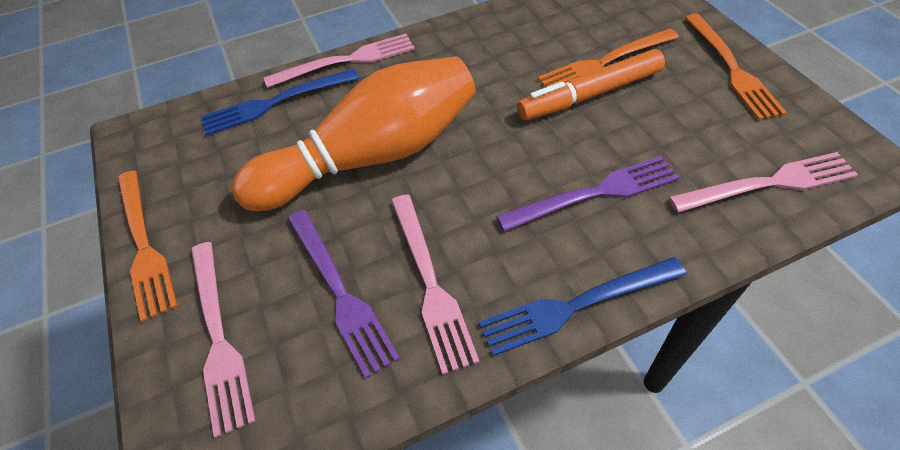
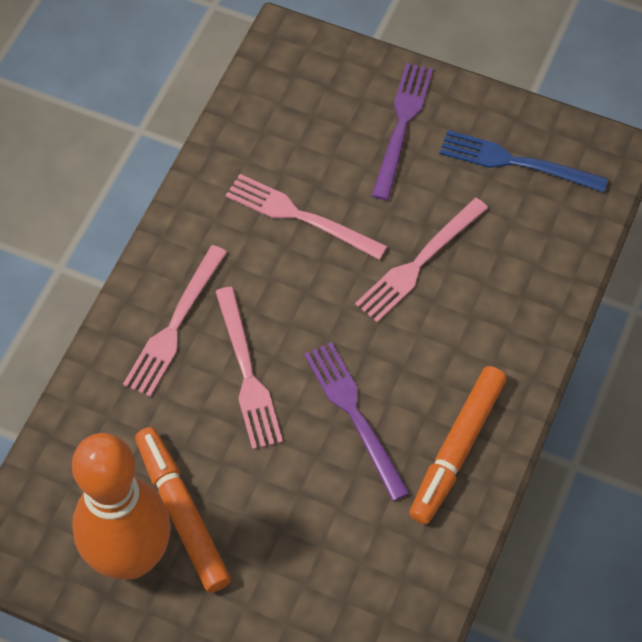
blue fork: 2 -> 1
orange fork: 3 -> 0
orange marker: 1 -> 2

